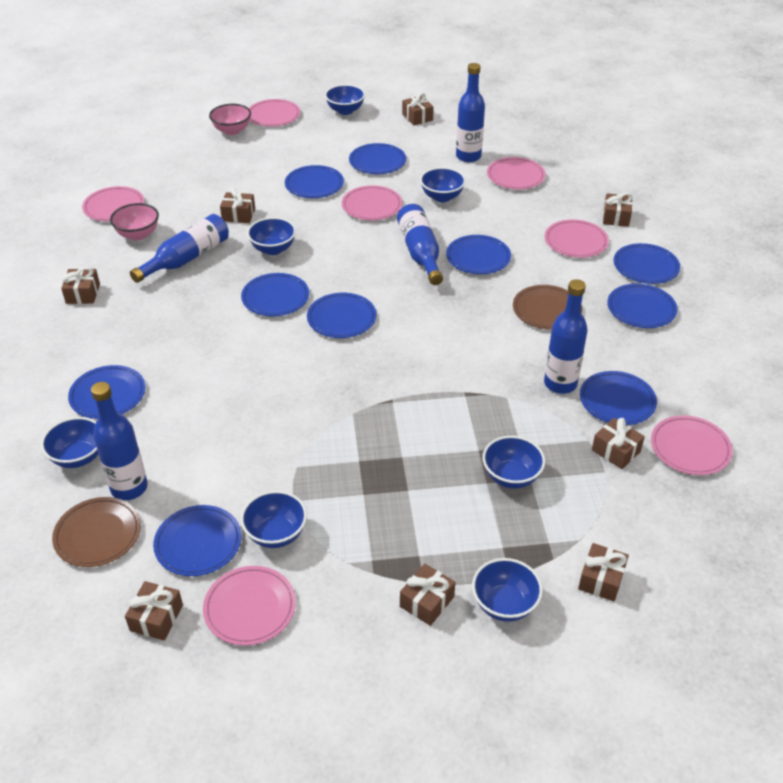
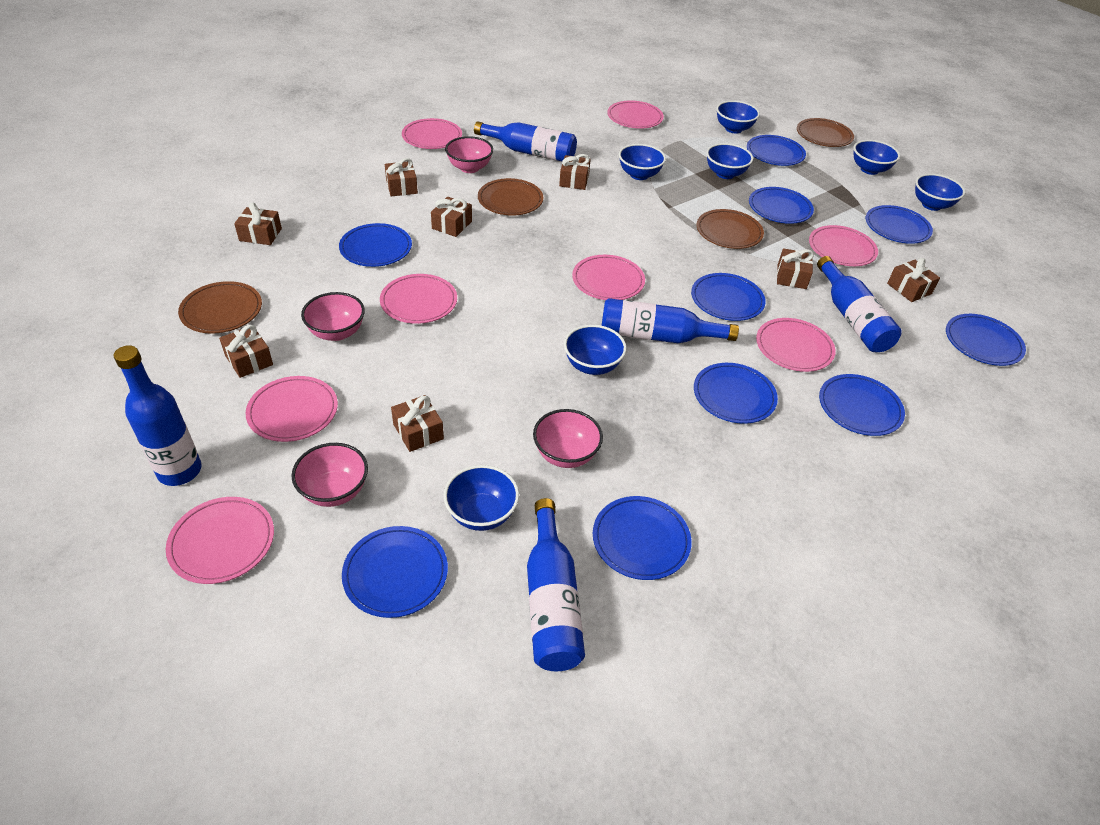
brown plate: 2 -> 4
pink bowl: 2 -> 4
pink plate: 7 -> 8

